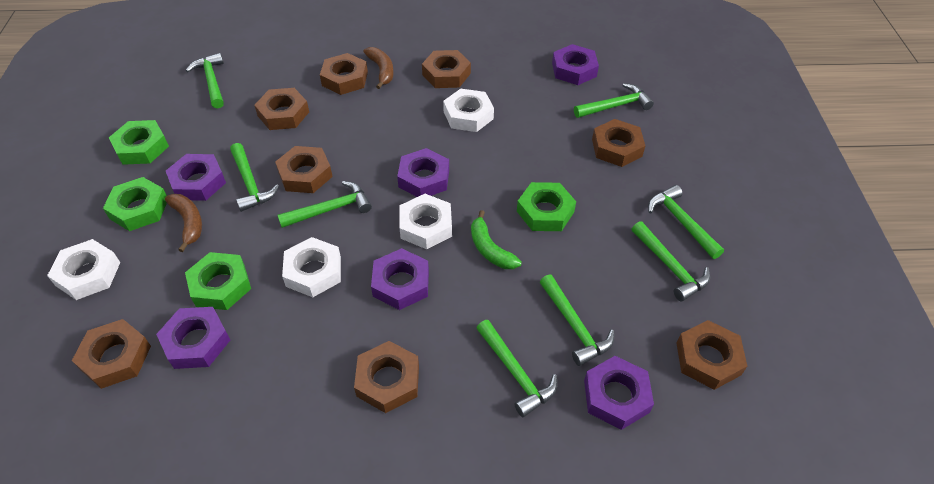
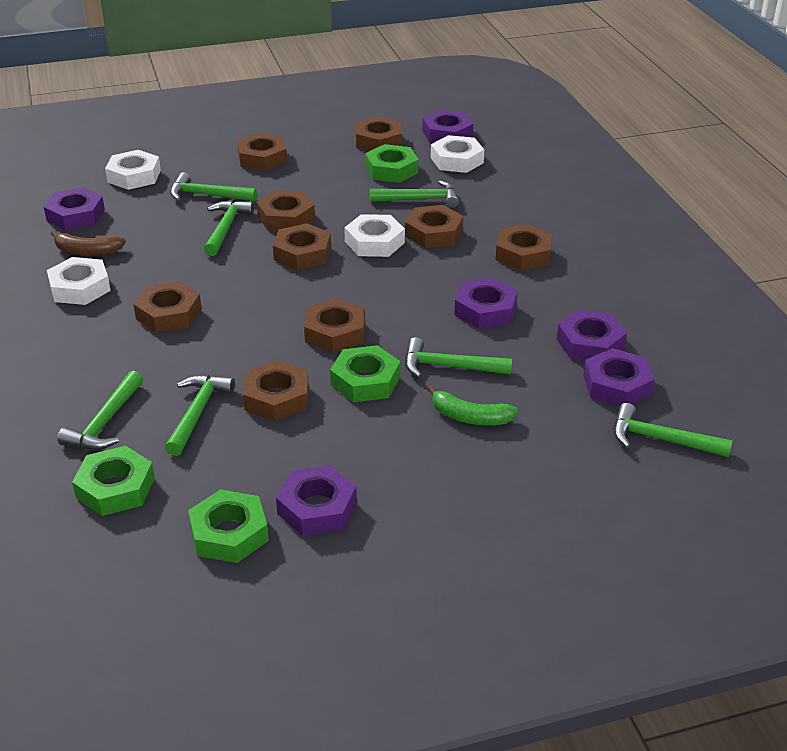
brown banana: 2 -> 1
brown nut: 8 -> 9
green hammer: 8 -> 7

